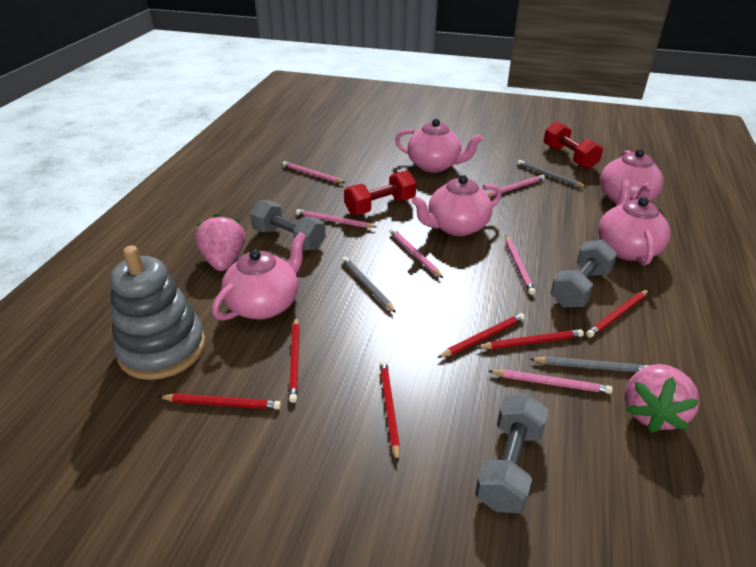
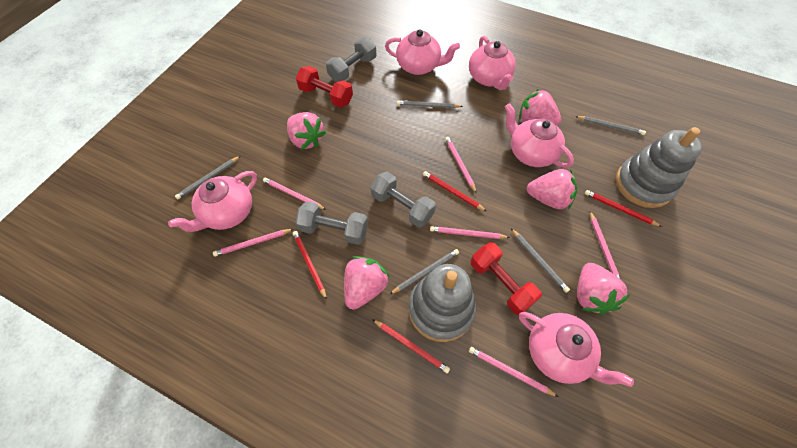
grey pencil: 3 -> 5
grey stacking toy: 1 -> 2
pink strawberry: 2 -> 5
red pencil: 6 -> 4

